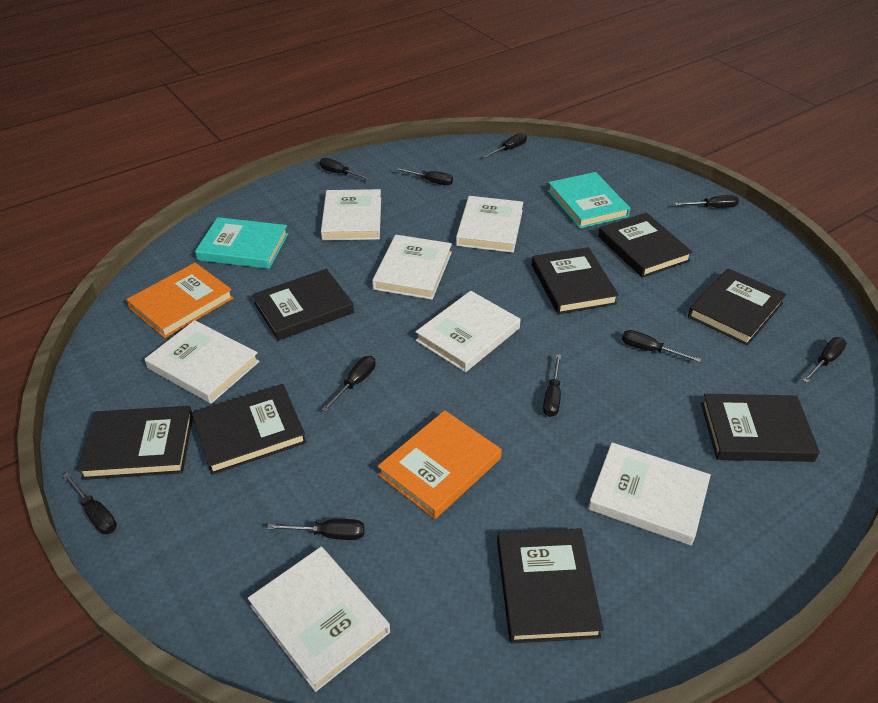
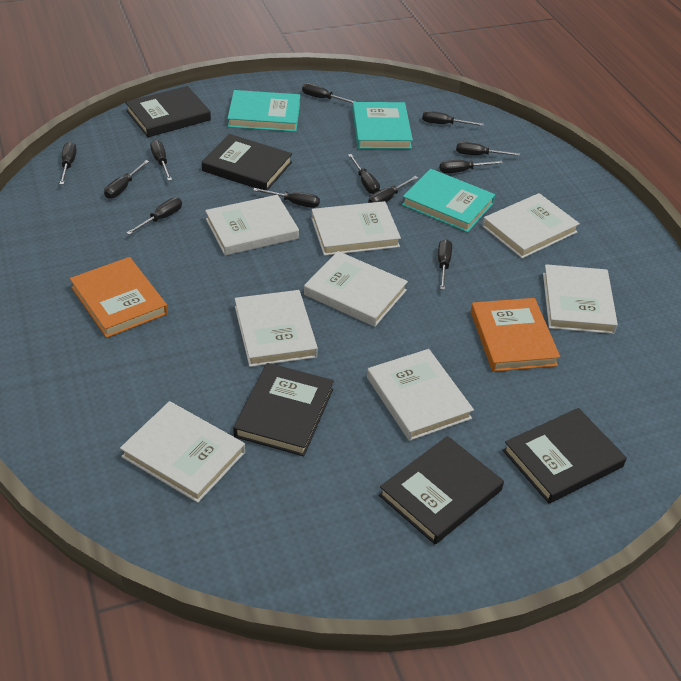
black book: 8 -> 5
black screwdriver: 10 -> 12
turquoise book: 2 -> 3
white book: 7 -> 8

